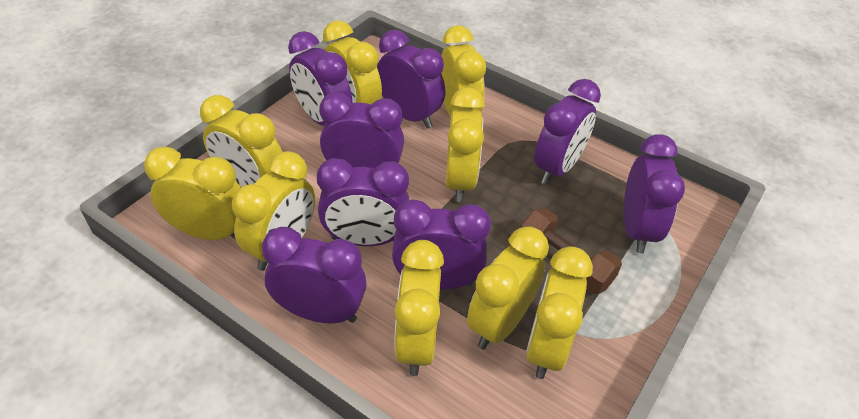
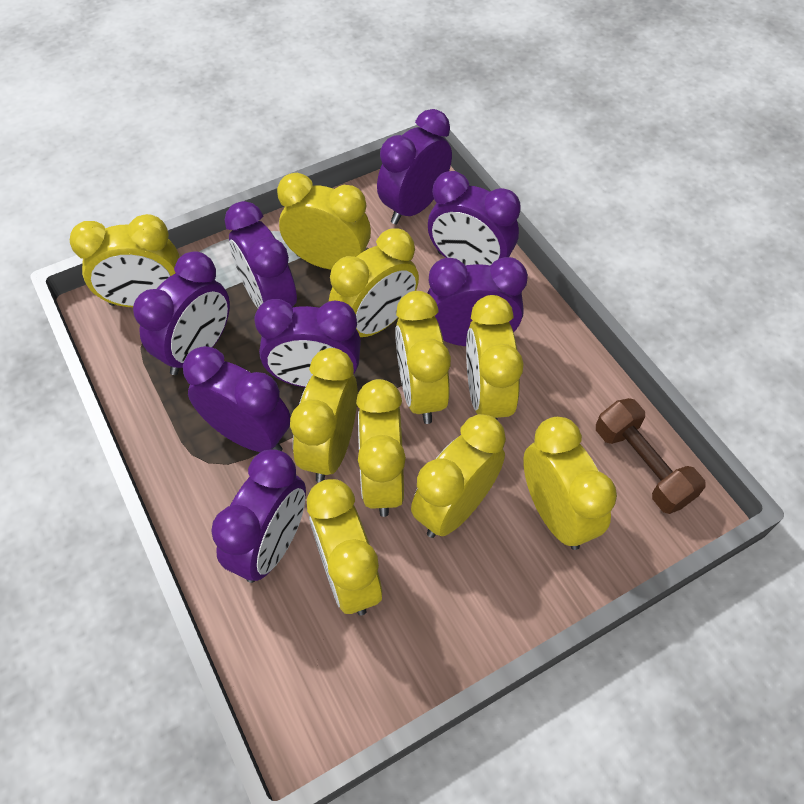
yellow clock: 9 -> 10

